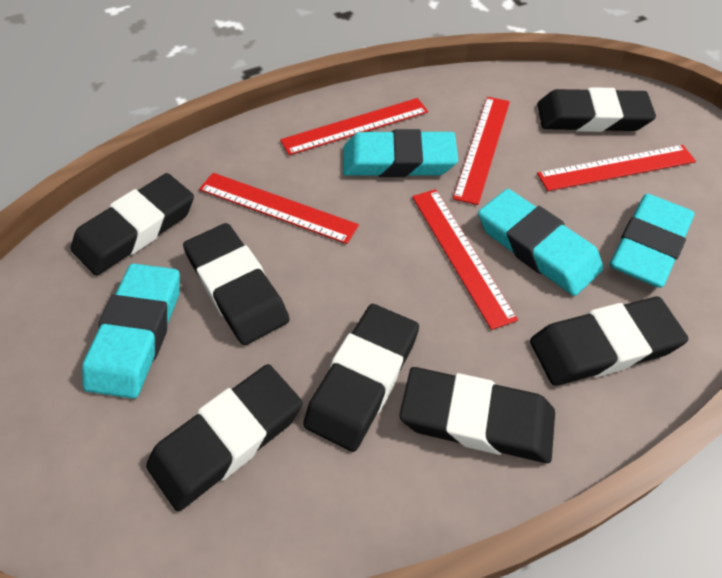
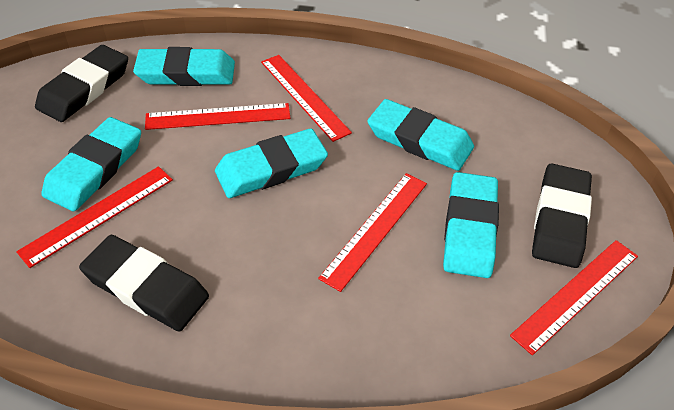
black eraser: 7 -> 3
turquoise eraser: 4 -> 5

